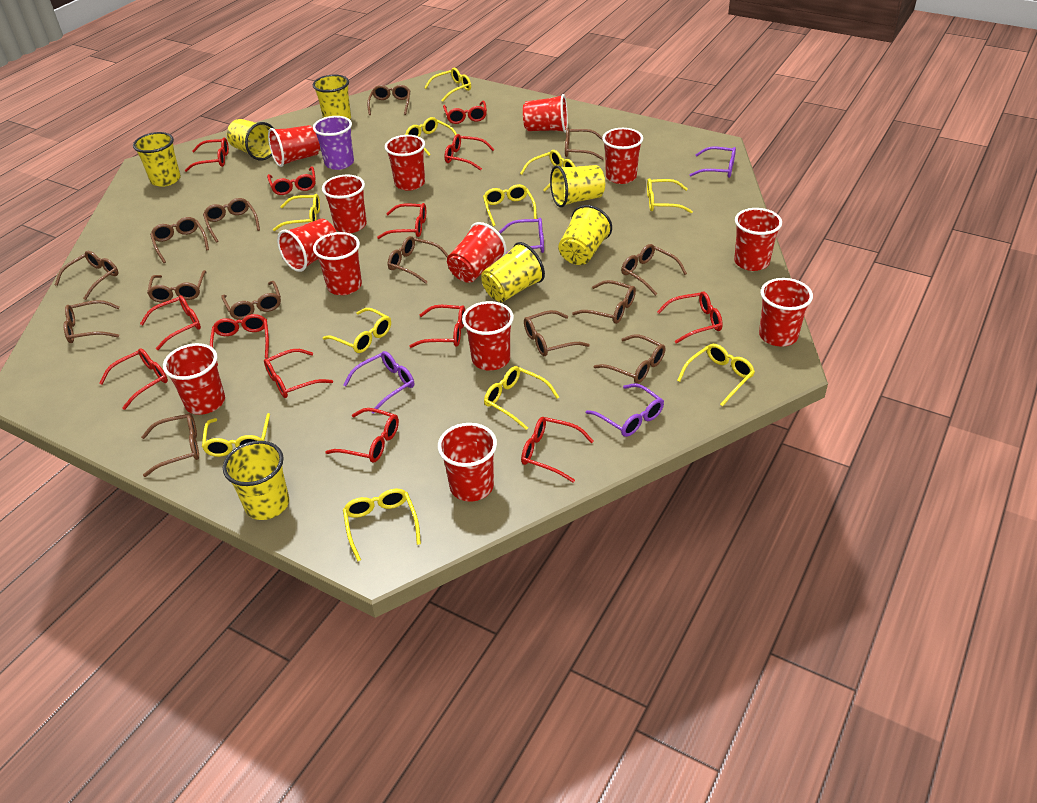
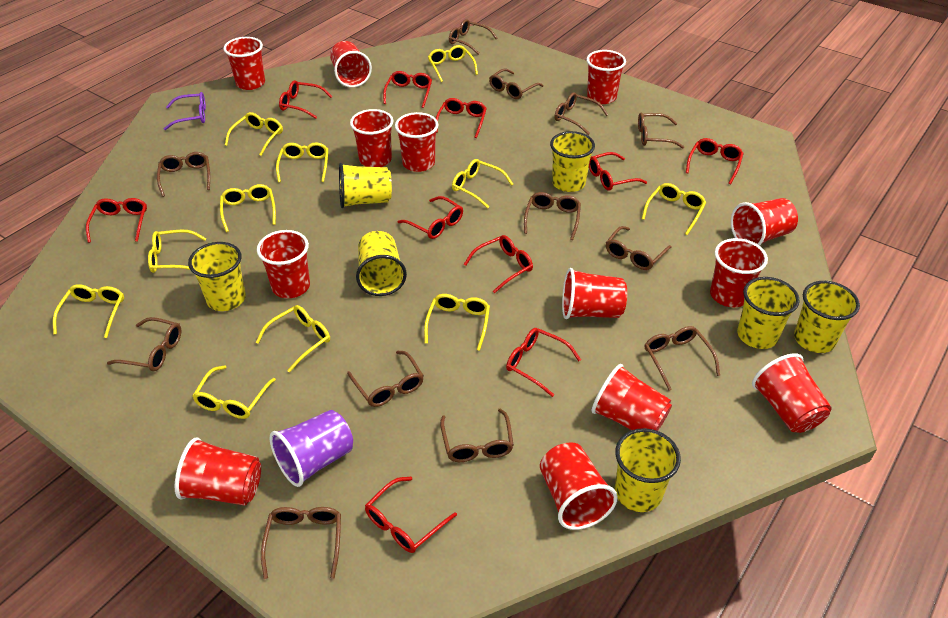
brown glasses: 14 -> 12
purple glasses: 4 -> 1
red glasses: 13 -> 10

